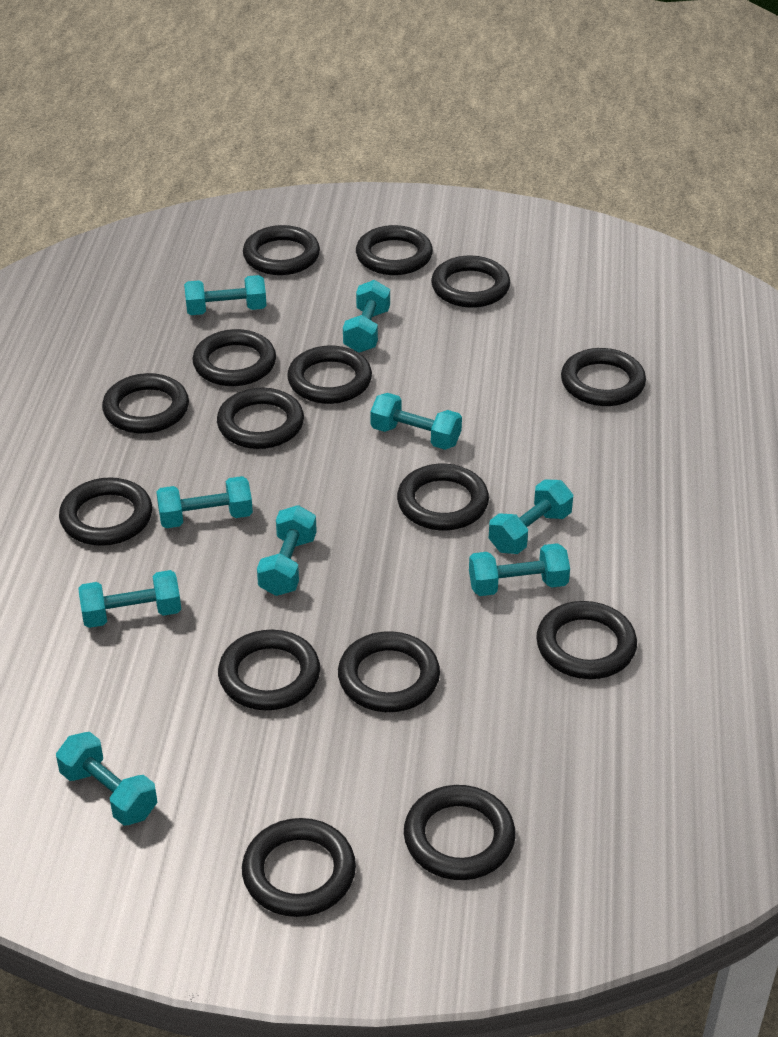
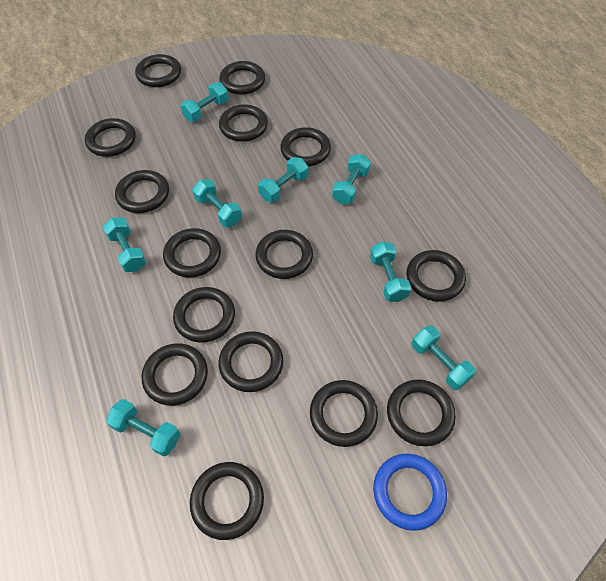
blue ring: 0 -> 1
turquoise dumbbell: 9 -> 8

